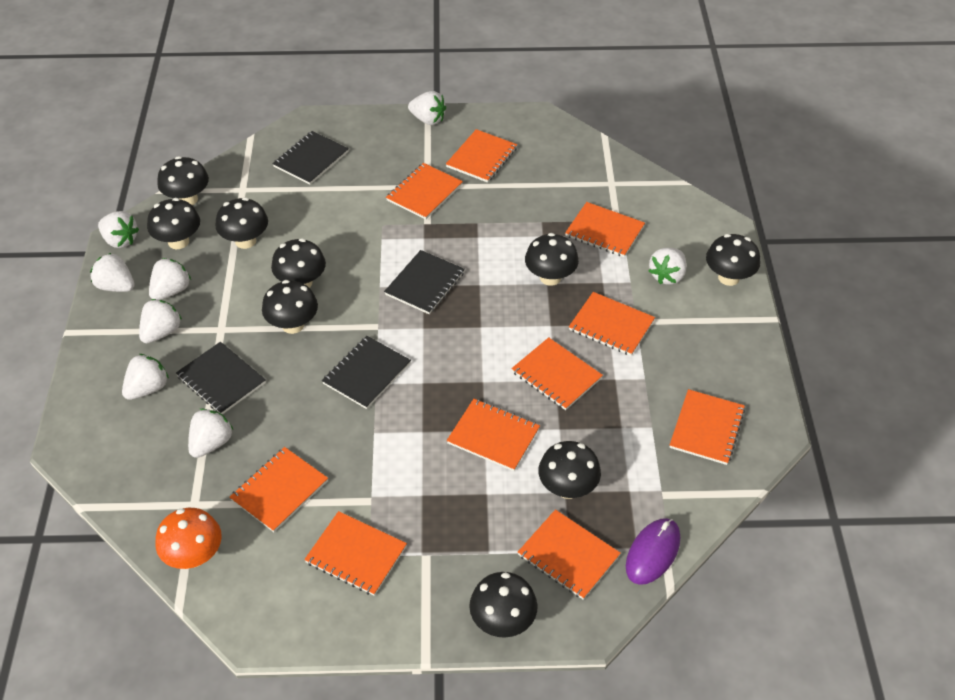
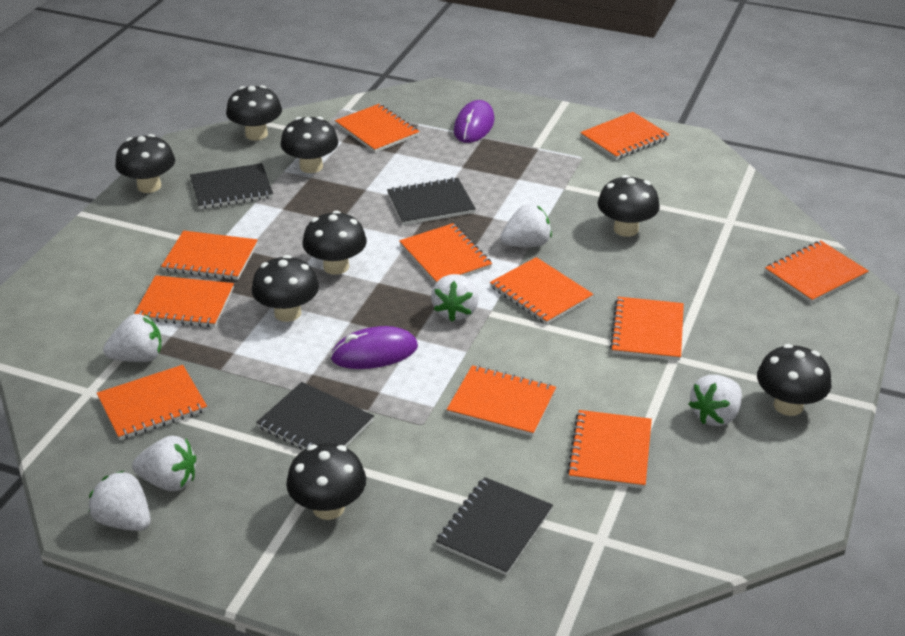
black mushroom: 9 -> 8
orange mushroom: 1 -> 0
orange notebook: 10 -> 11
purple mouse: 1 -> 2
white strawberry: 8 -> 6

